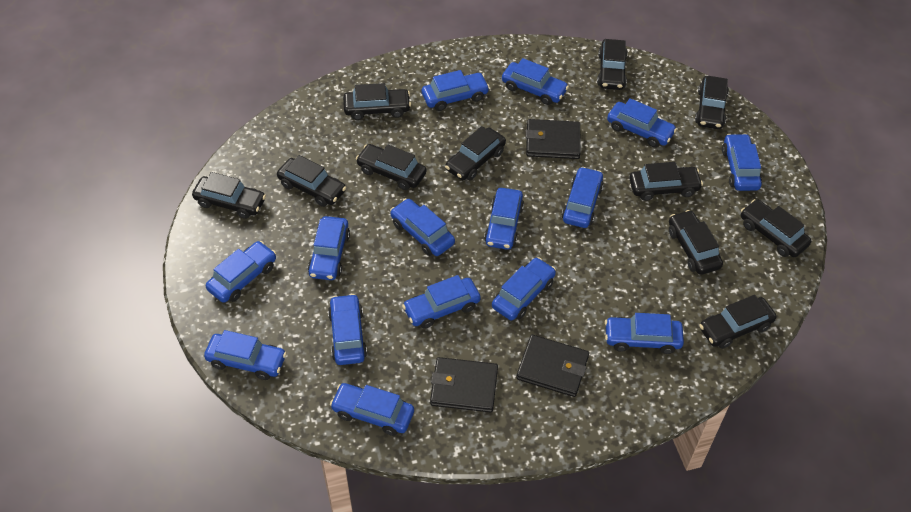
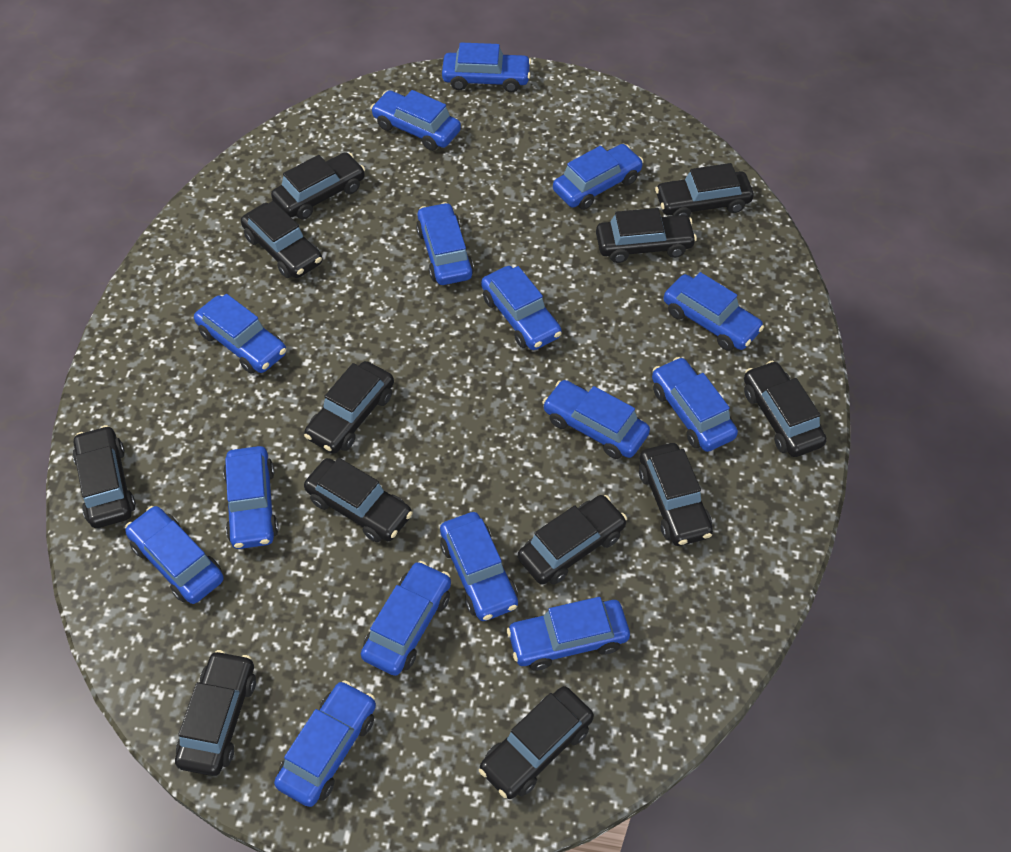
black car: 11 -> 12
black wallet: 3 -> 0

